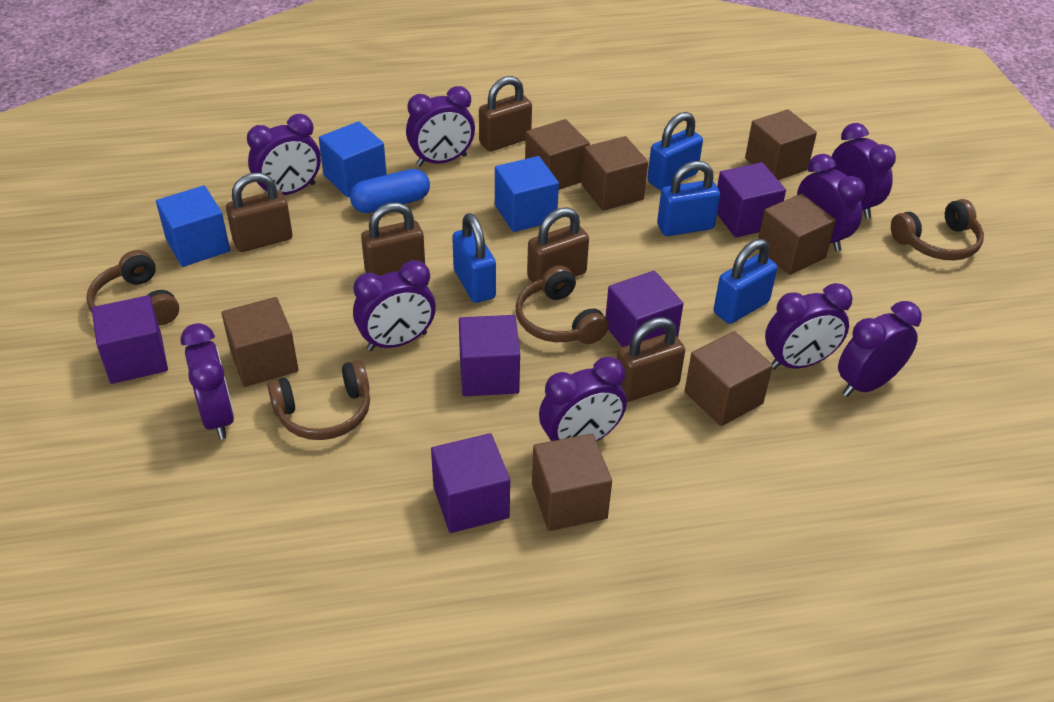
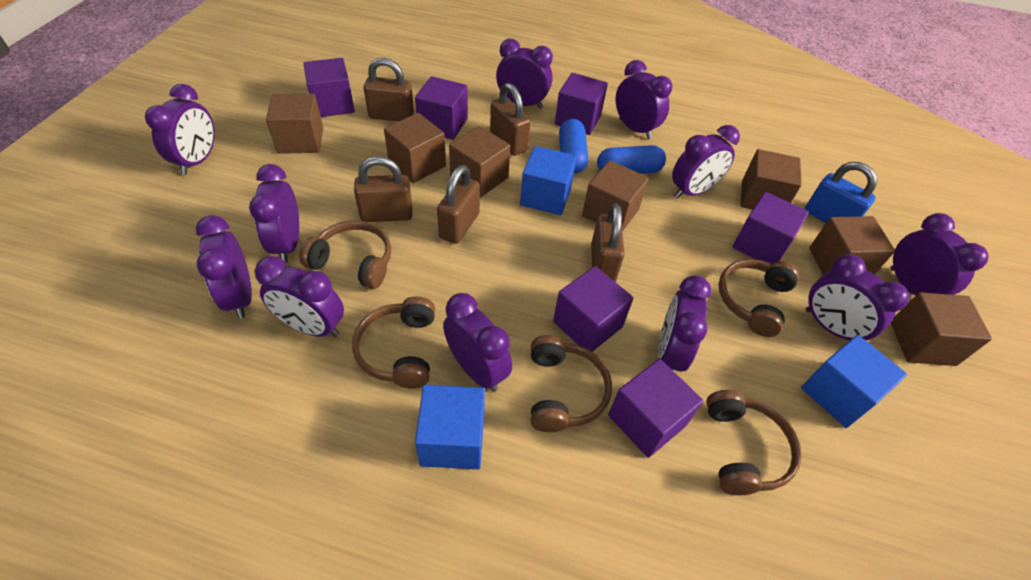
blue capsule: 1 -> 2
blue padlock: 4 -> 1
brown headphones: 4 -> 5
purple clock: 9 -> 11
purple cube: 5 -> 6

